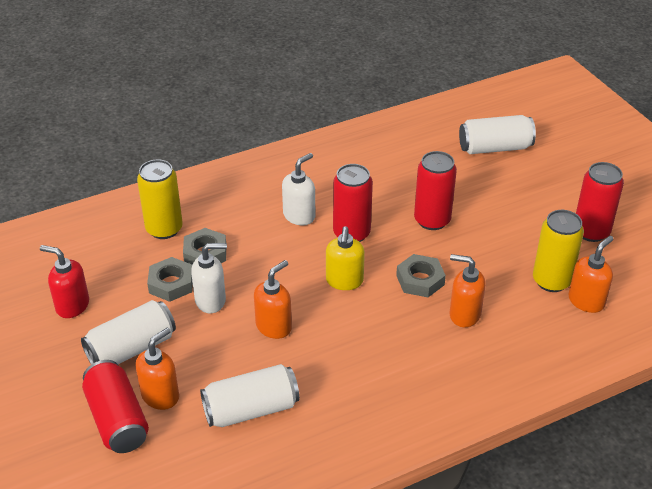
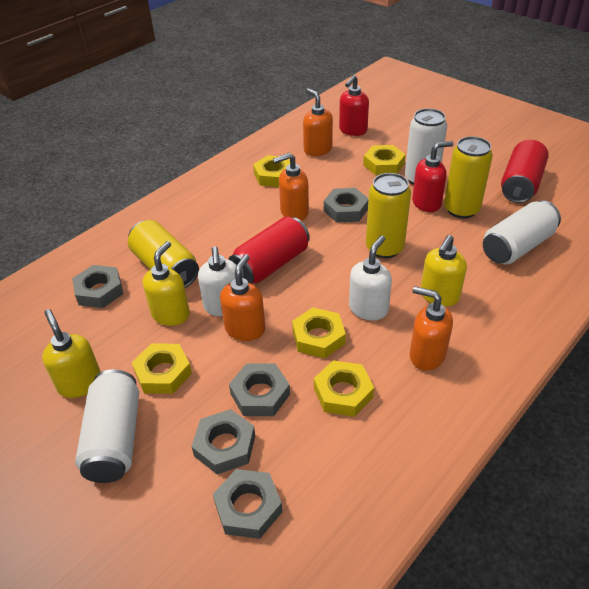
grey nut: 3 -> 5
red can: 4 -> 2
red soap dispenser: 1 -> 2
yellow can: 2 -> 3
yellow nut: 0 -> 5
yellow soap dispenser: 1 -> 3

